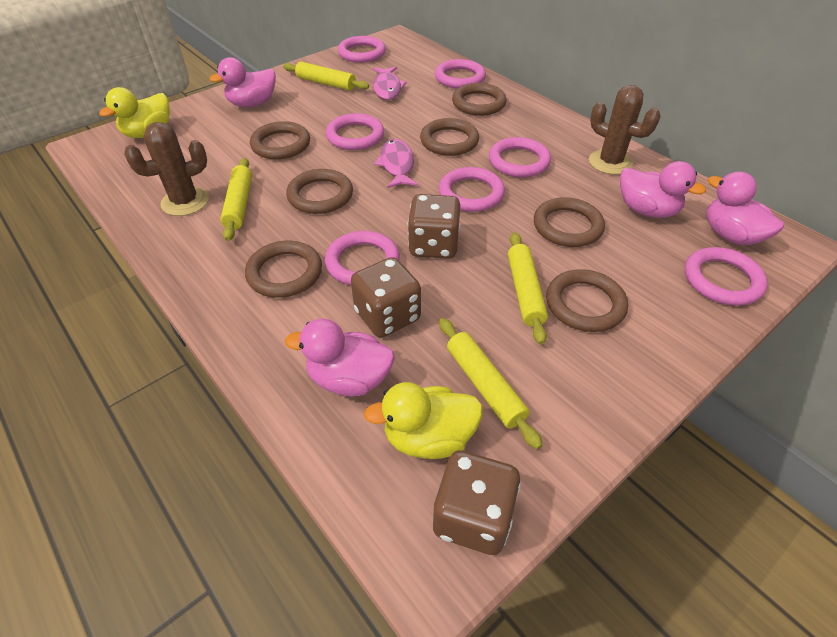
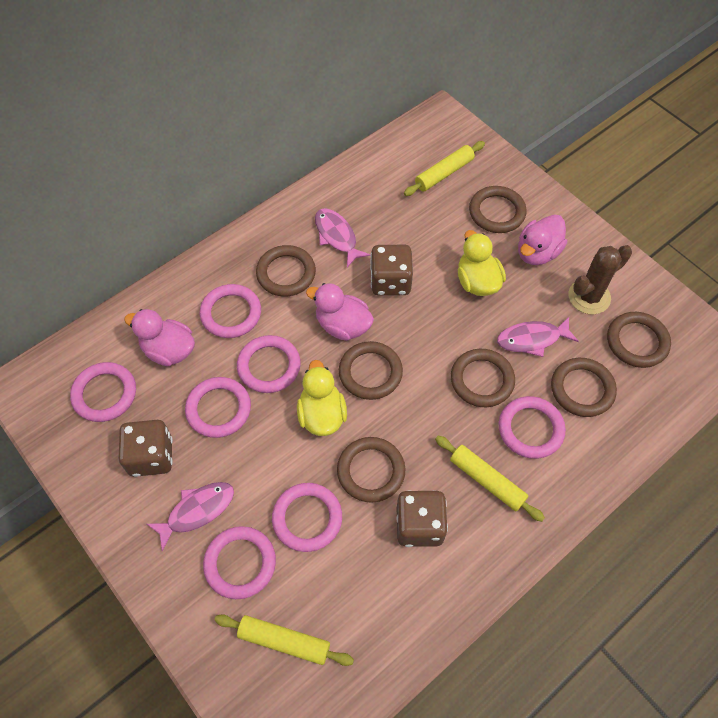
brown cactus: 2 -> 1
pink duck: 4 -> 3
pink fish: 2 -> 3
yellow rolling pin: 4 -> 3

